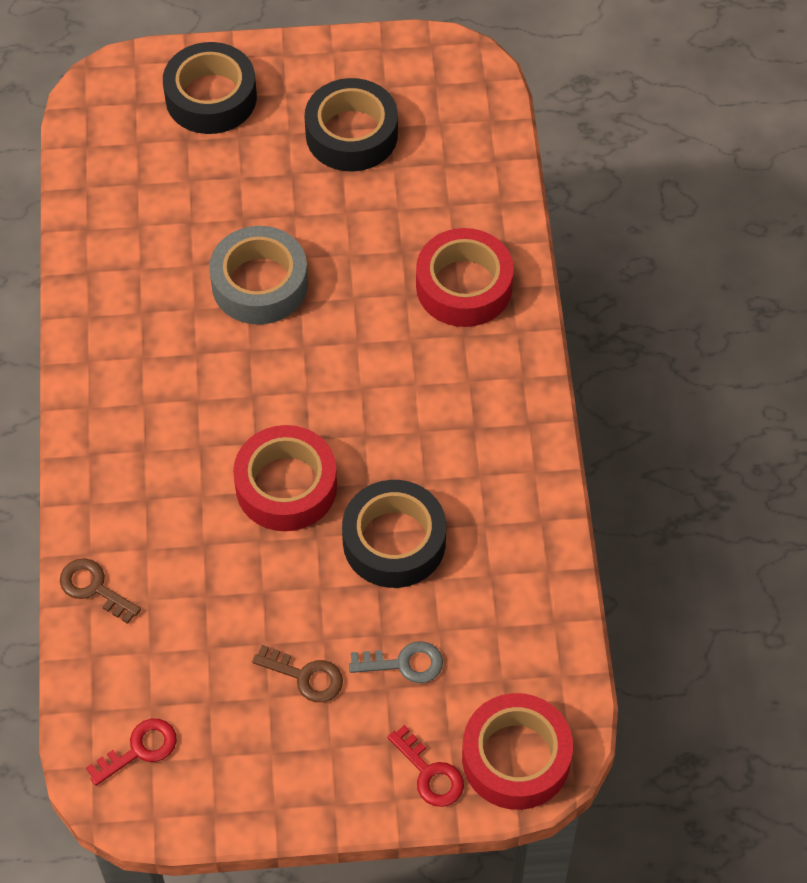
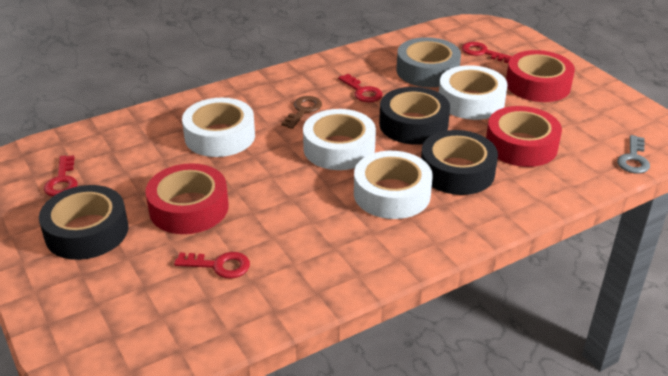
brown key: 2 -> 1
red key: 2 -> 4
white tape: 0 -> 4

